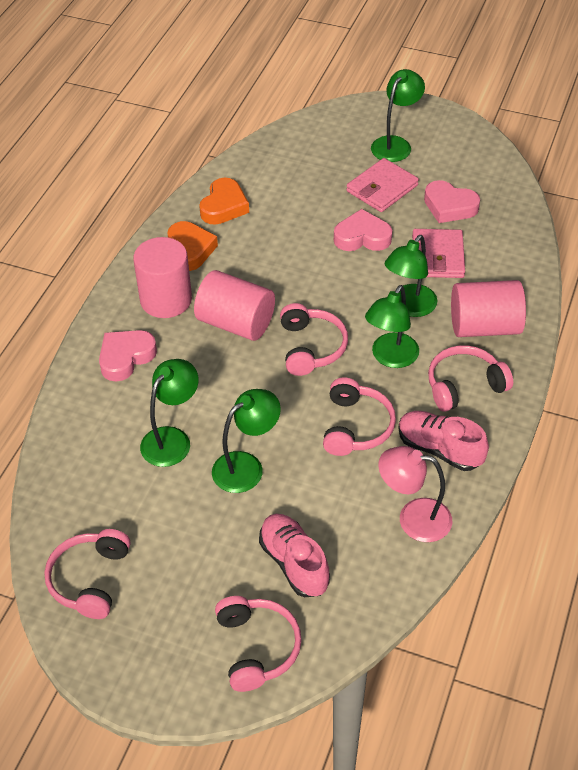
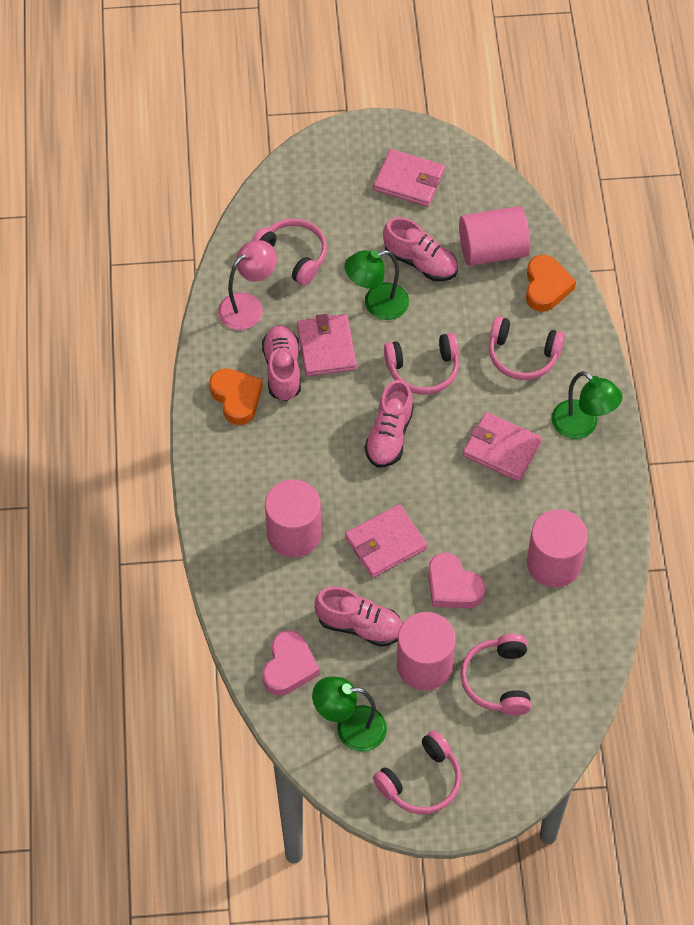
green lamp: 5 -> 3
pink cylinder: 3 -> 4
pink heart: 3 -> 2
pink shoe: 2 -> 4
pink wallet: 2 -> 4

